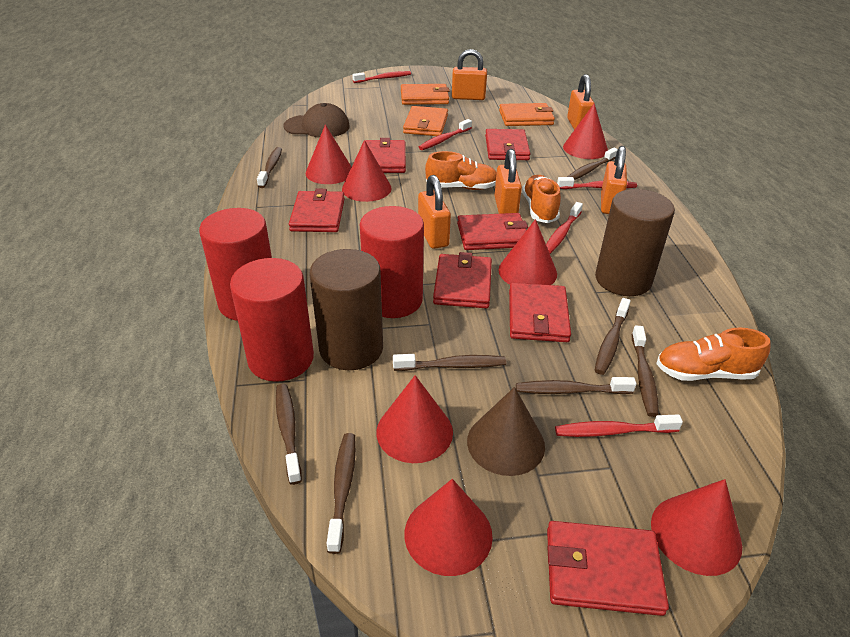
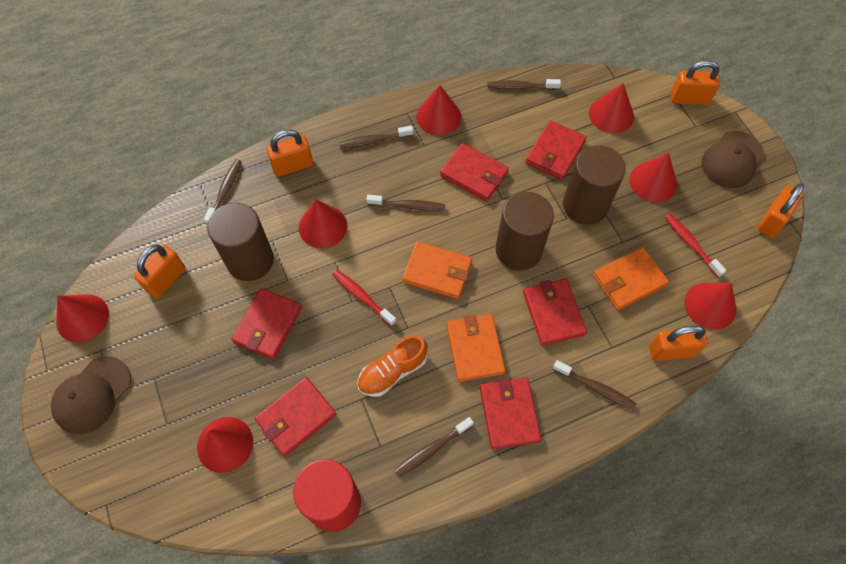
brown cap: 1 -> 2
brown cone: 1 -> 0
brown cylinder: 2 -> 3
brown toothbrush: 8 -> 6
orange shoe: 3 -> 1
red cylinder: 3 -> 1
red toothbrush: 5 -> 2
red wallet: 7 -> 6

